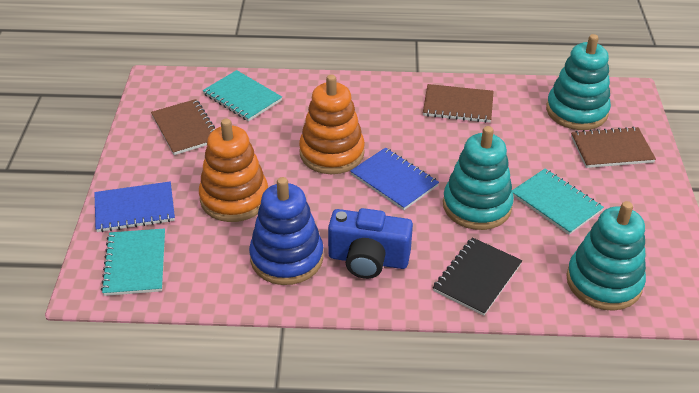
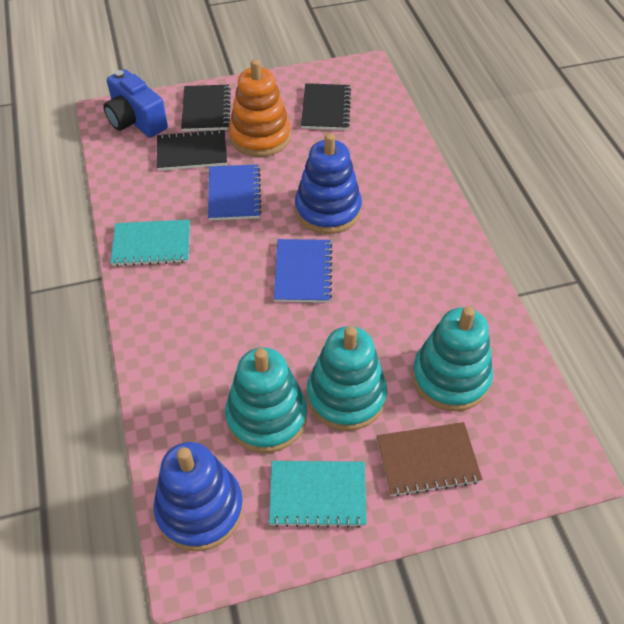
black notebook: 1 -> 3
blue stacking toy: 1 -> 2
brown notebook: 3 -> 1
orange stacking toy: 2 -> 1
turquoise notebook: 3 -> 2

